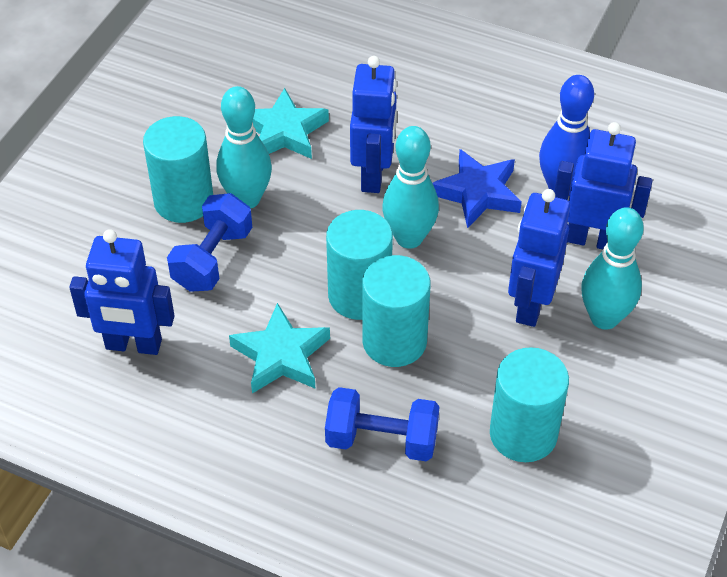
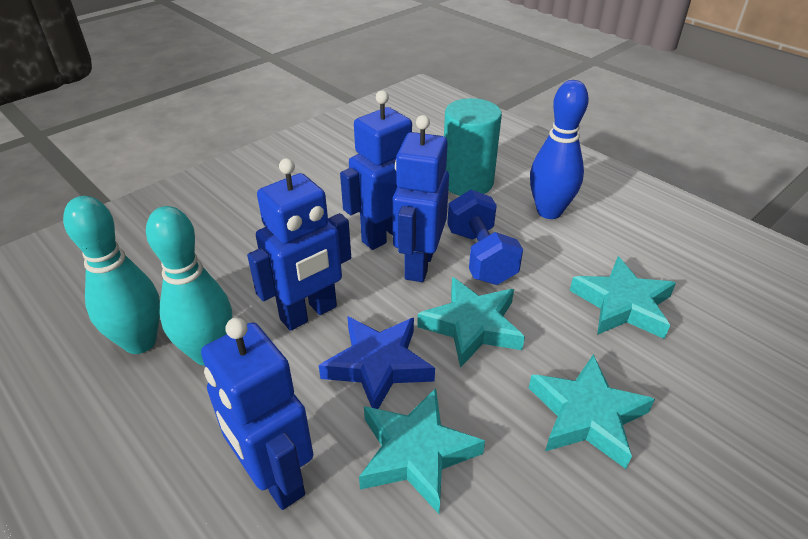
blue dumbbell: 2 -> 1
turquoise bowling pin: 3 -> 2
turquoise cylinder: 4 -> 1
turquoise star: 2 -> 4

